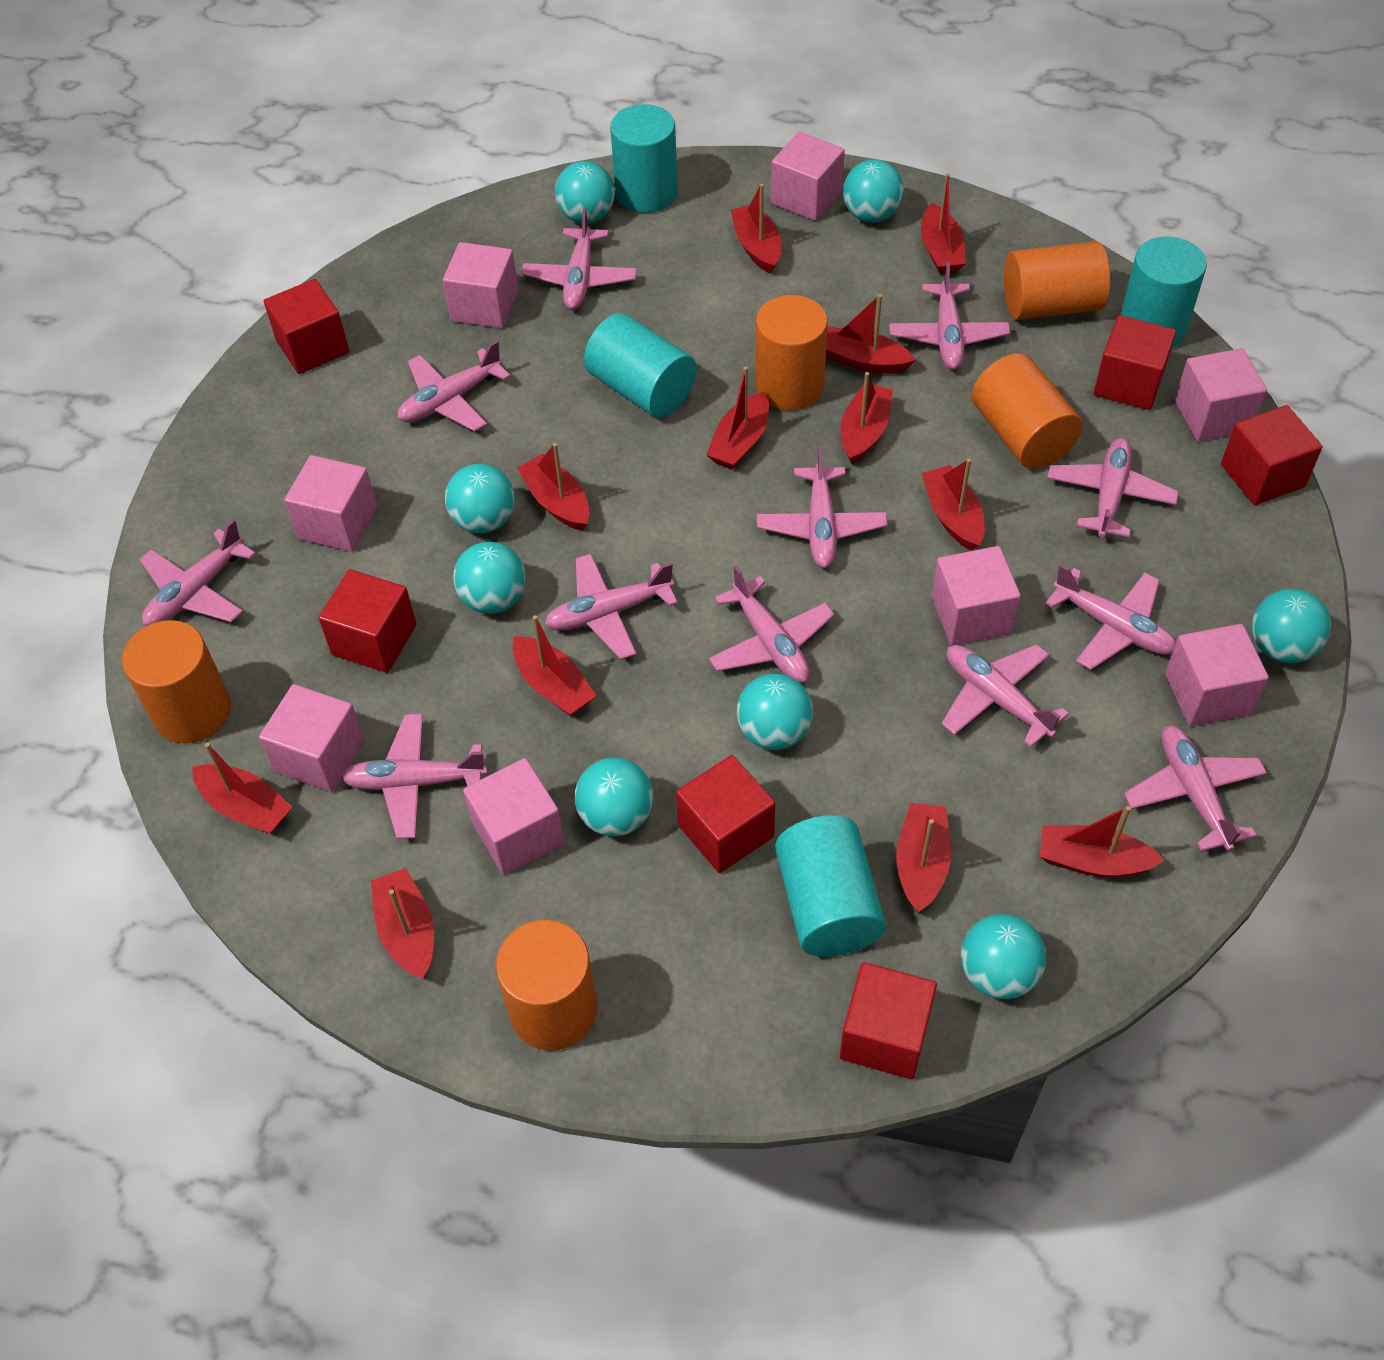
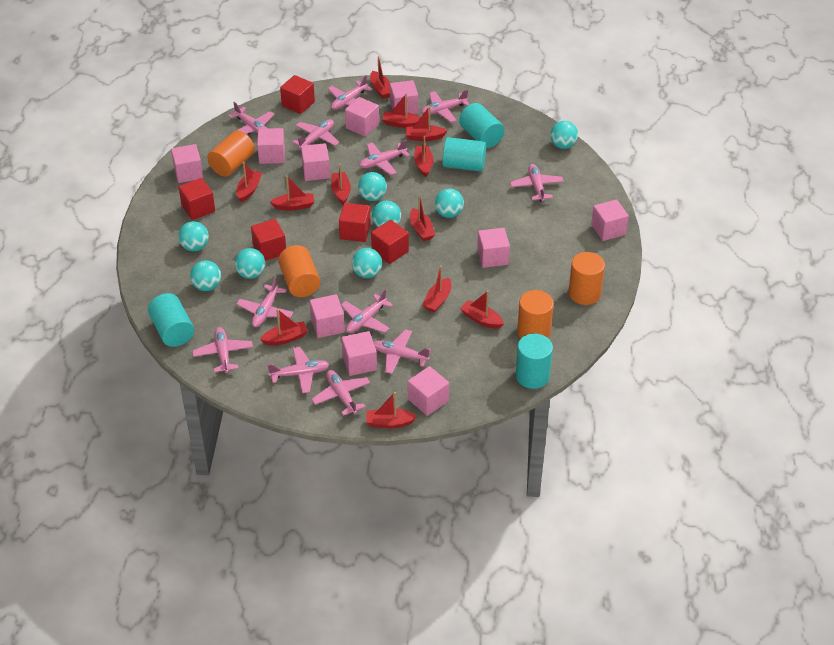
orange cylinder: 5 -> 4
pink cube: 8 -> 10
red cube: 6 -> 5

